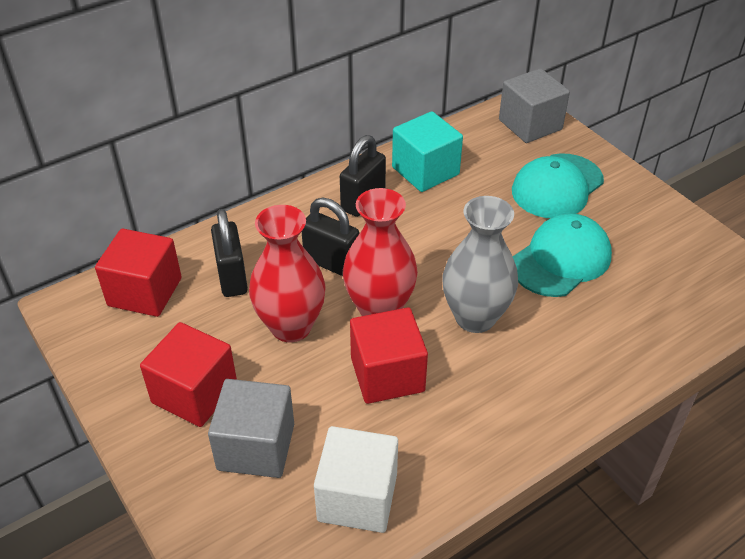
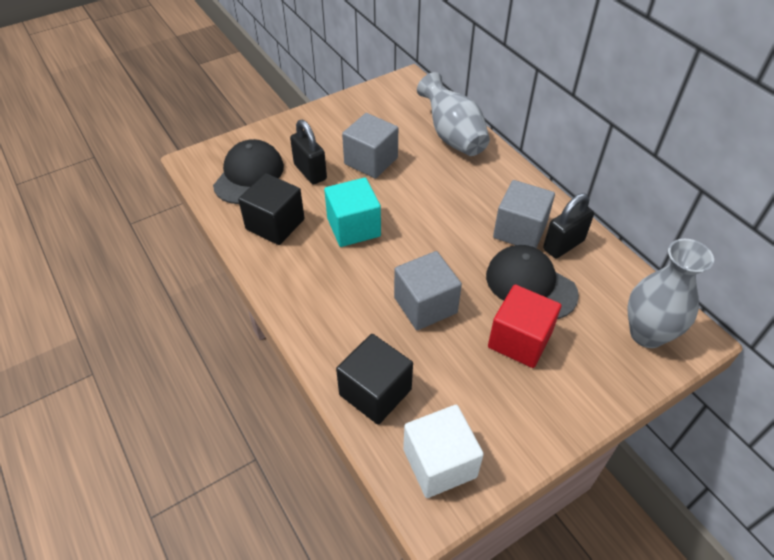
black cap: 0 -> 2
black cube: 0 -> 2
black padlock: 3 -> 2
grey cube: 2 -> 3
grey vase: 1 -> 2
red cube: 3 -> 1
red vase: 2 -> 0
turquoise cap: 2 -> 0

